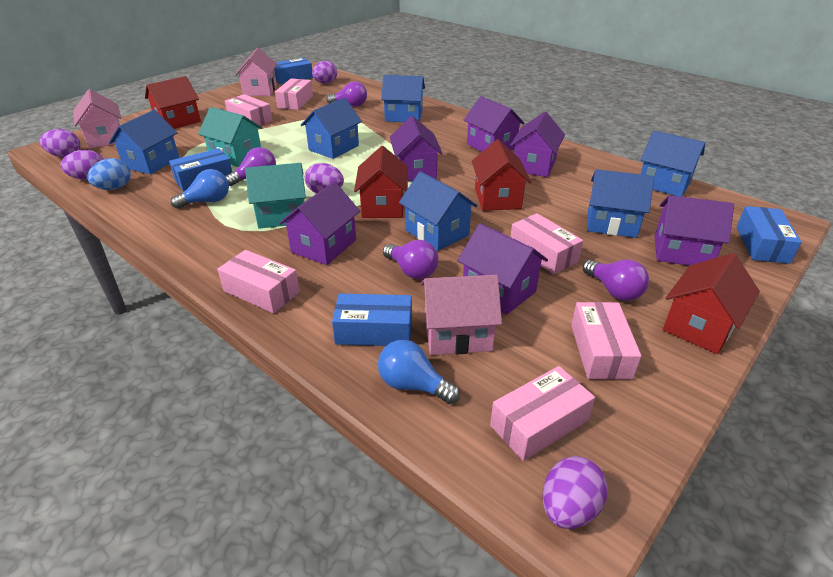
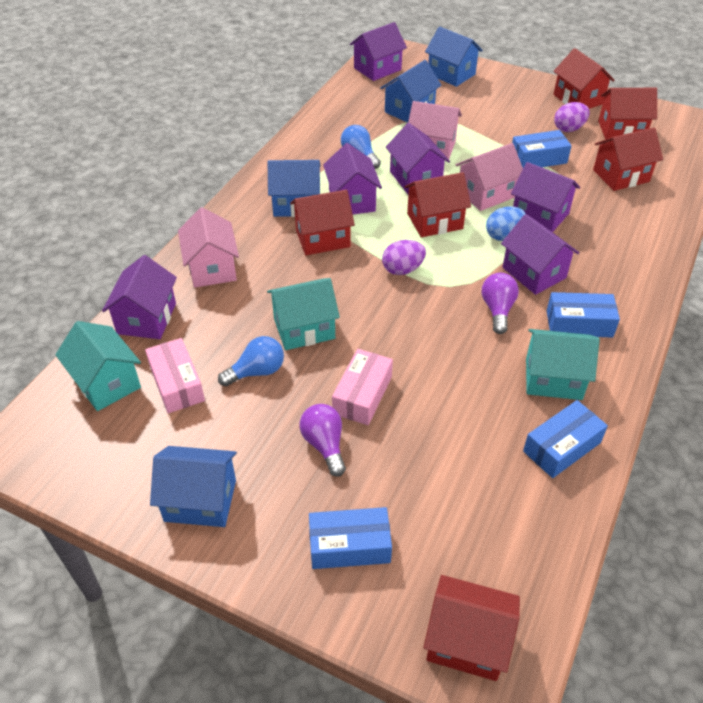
blue house: 6 -> 4
pink box: 6 -> 2
purple egg: 5 -> 2
purple light bulb: 4 -> 2
red house: 4 -> 6
turquoise house: 2 -> 3

